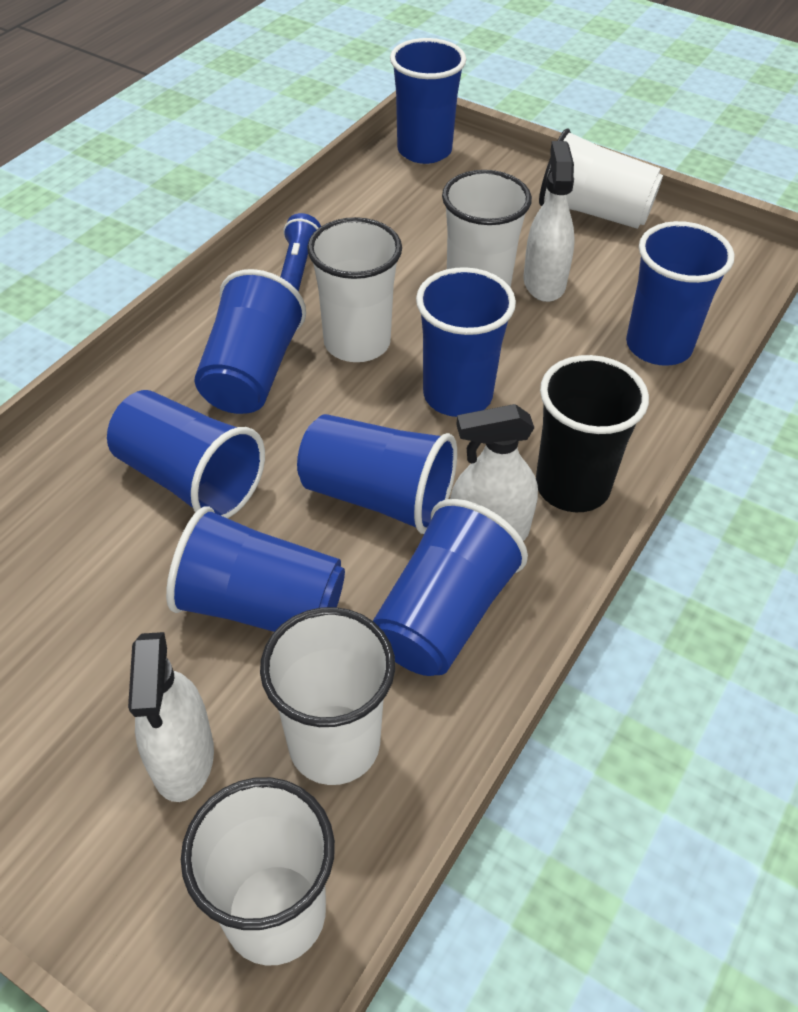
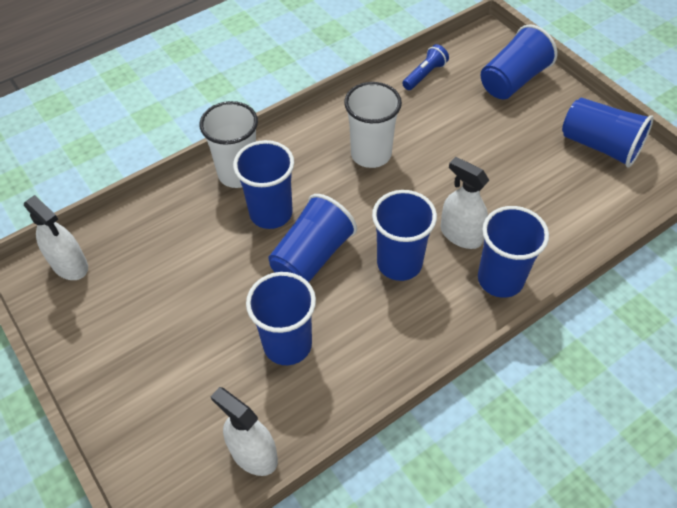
black cup: 1 -> 0
blue cup: 8 -> 7
white cup: 5 -> 2

